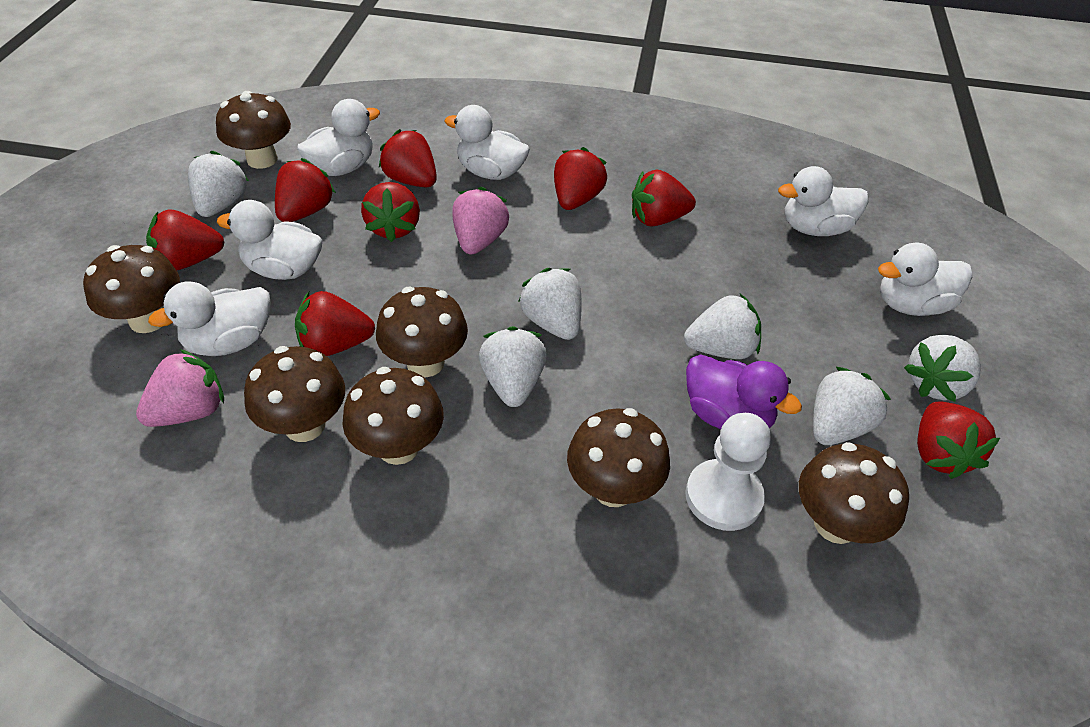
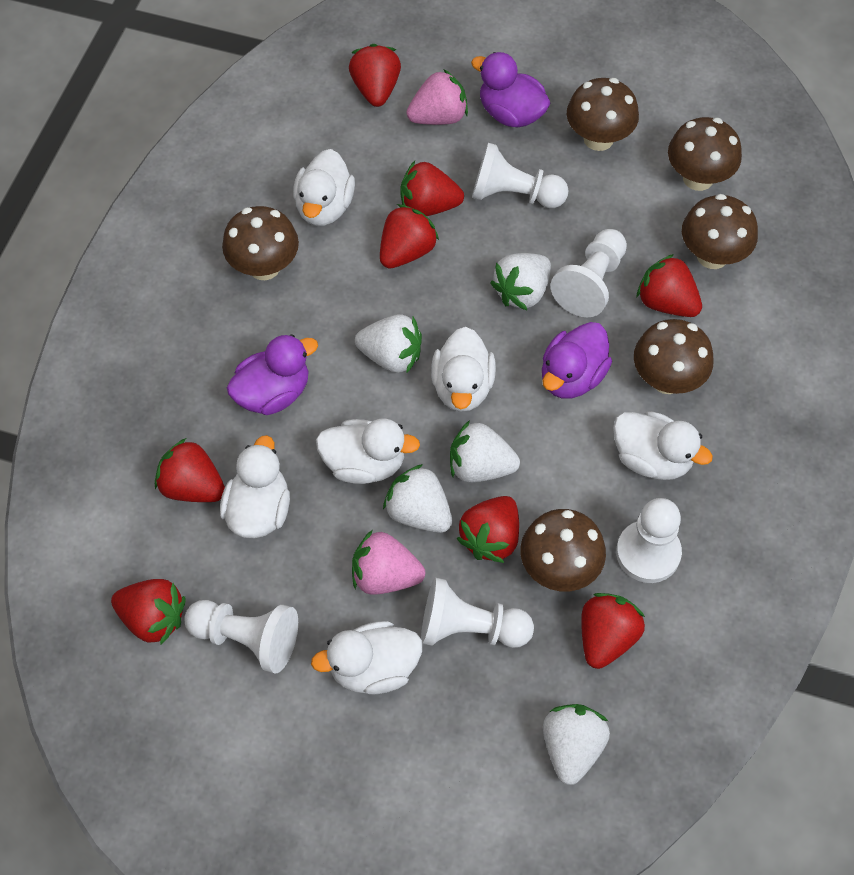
brown mushroom: 7 -> 6
purple duck: 1 -> 3
white pawn: 1 -> 5
white strawberry: 6 -> 5

